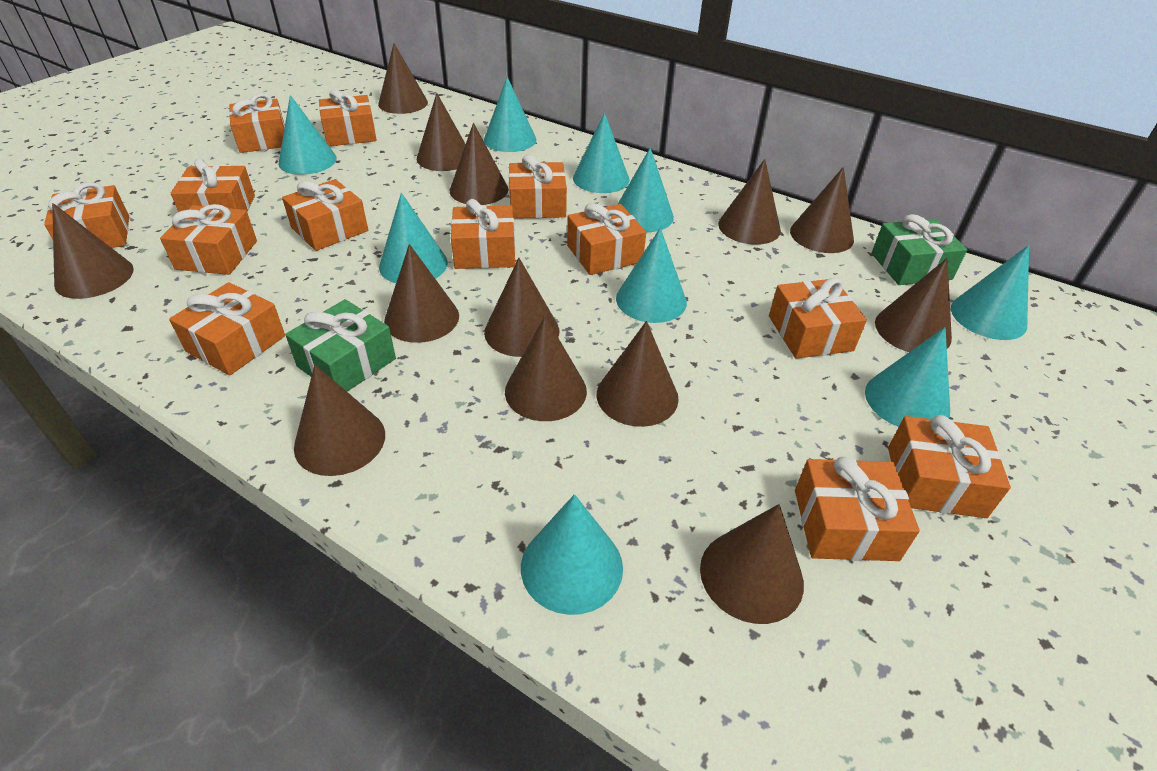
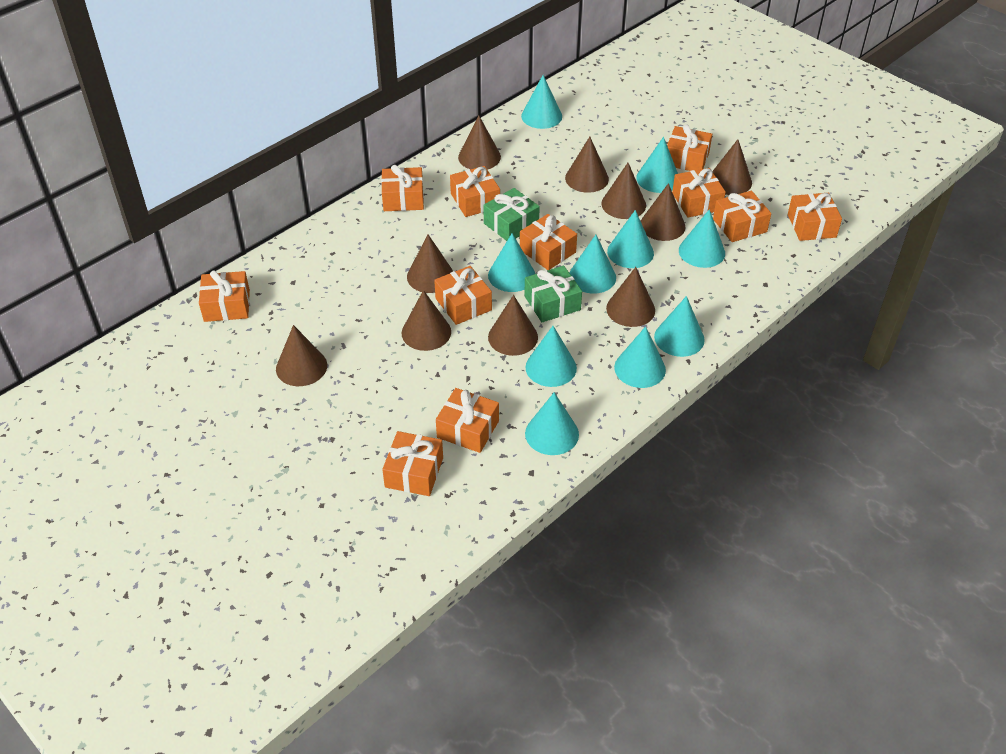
brown cone: 13 -> 10
orange gift: 13 -> 11
turquoise cone: 9 -> 10

